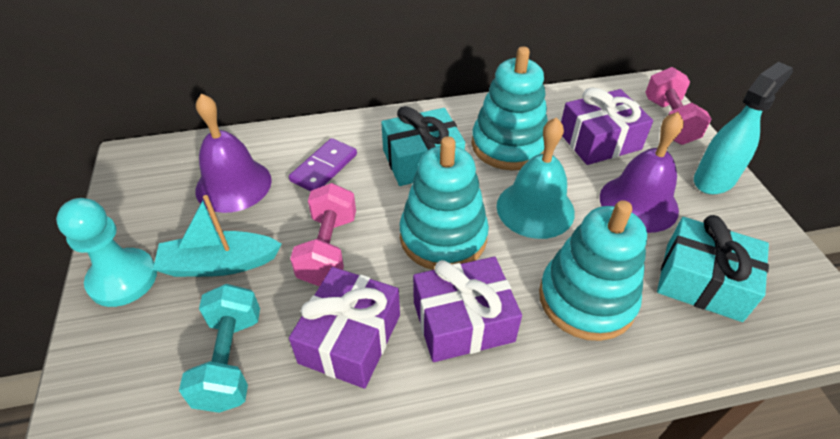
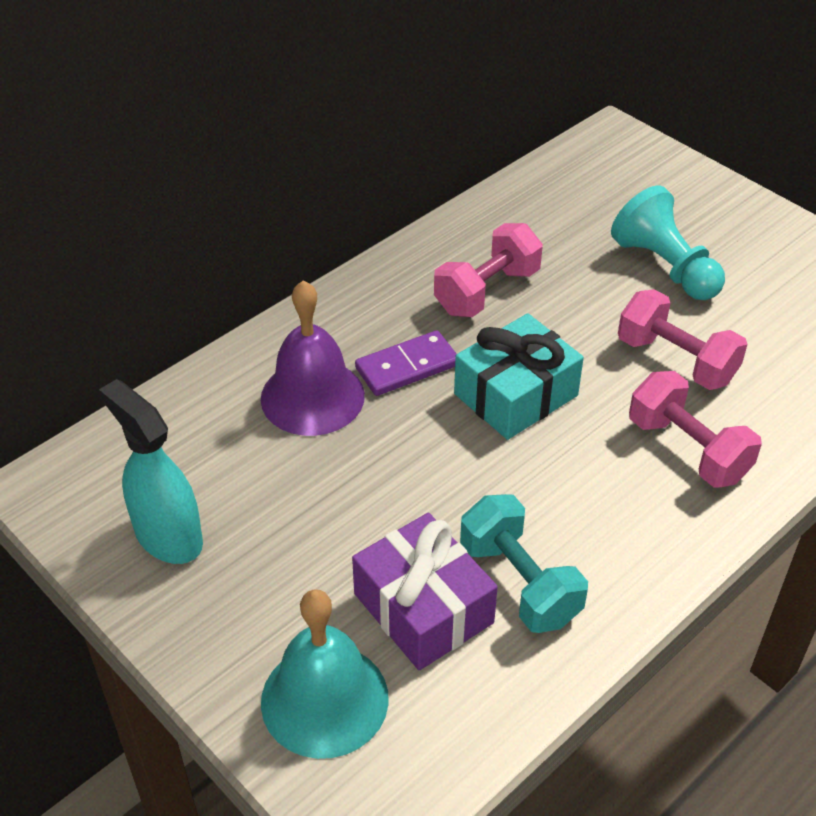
pink dumbbell: 2 -> 3
purple bell: 2 -> 1
purple gift: 3 -> 1
turquoise boat: 1 -> 0
turquoise gift: 2 -> 1
turquoise stacking toy: 3 -> 0

